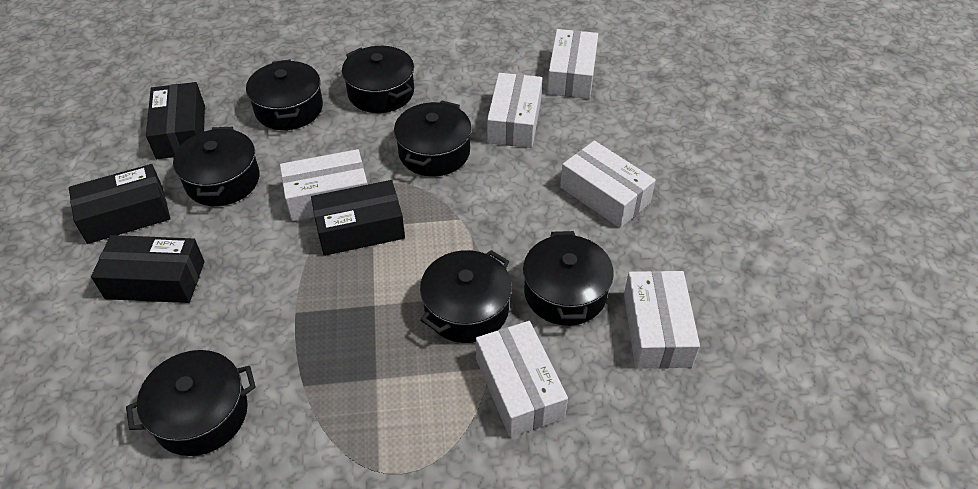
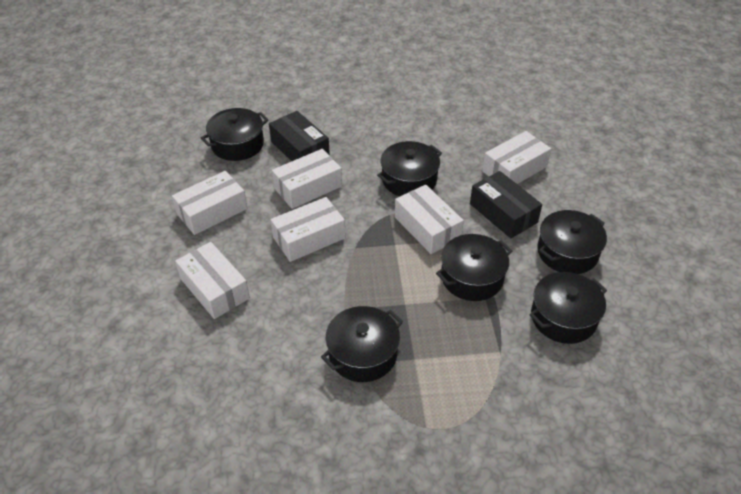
black box: 4 -> 2
black pot: 7 -> 6

